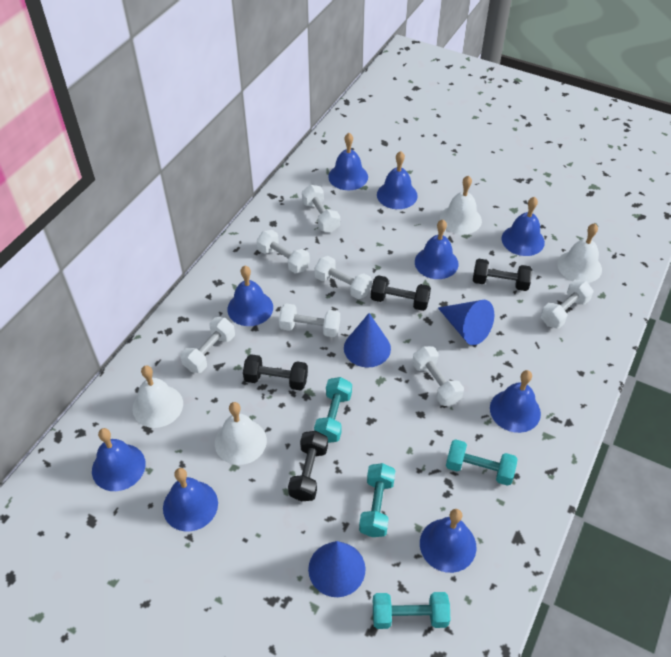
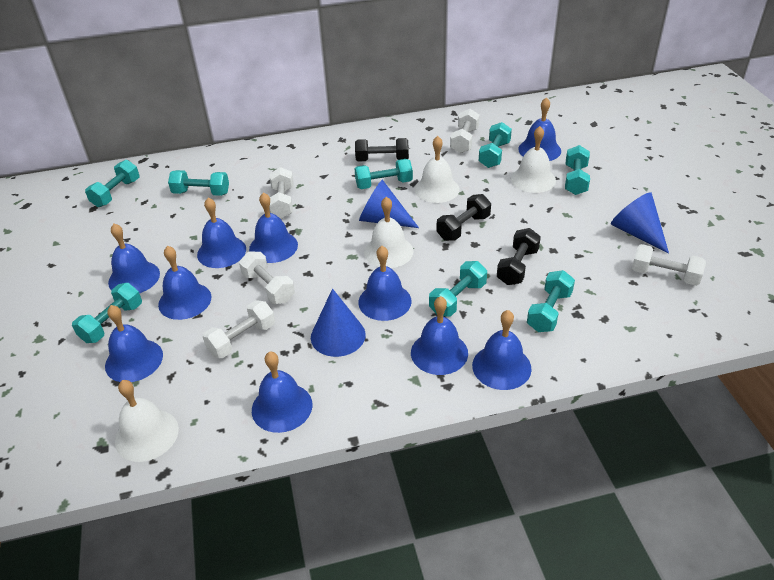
black dumbbell: 4 -> 3
blue bell: 9 -> 10
turquoise dumbbell: 4 -> 8
white dumbbell: 7 -> 5

